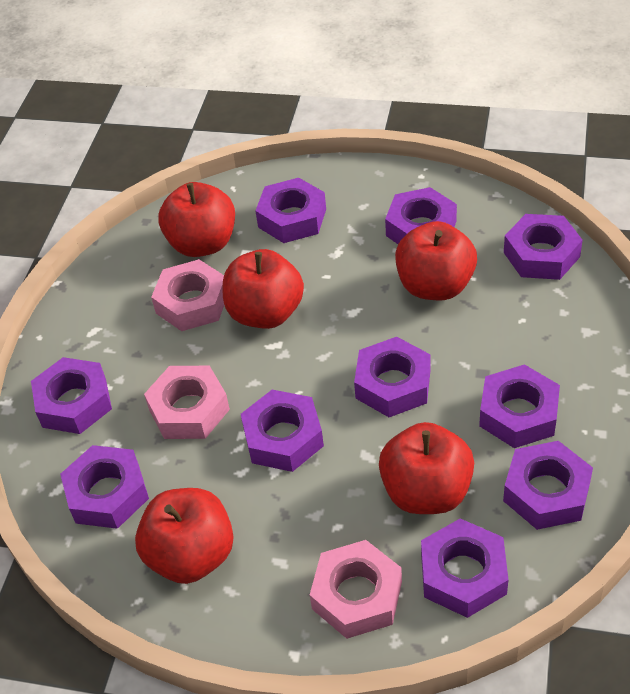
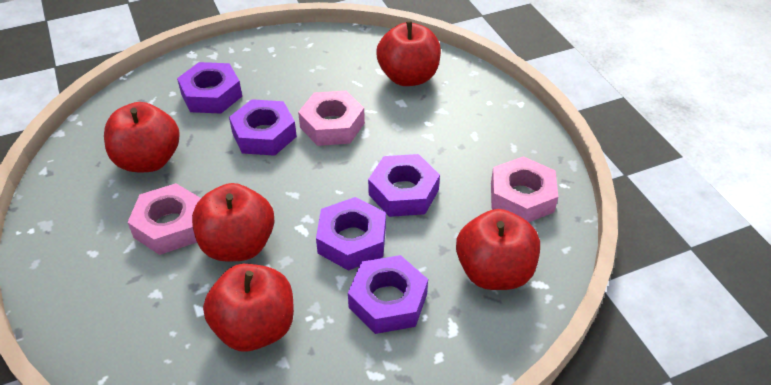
purple nut: 10 -> 5

